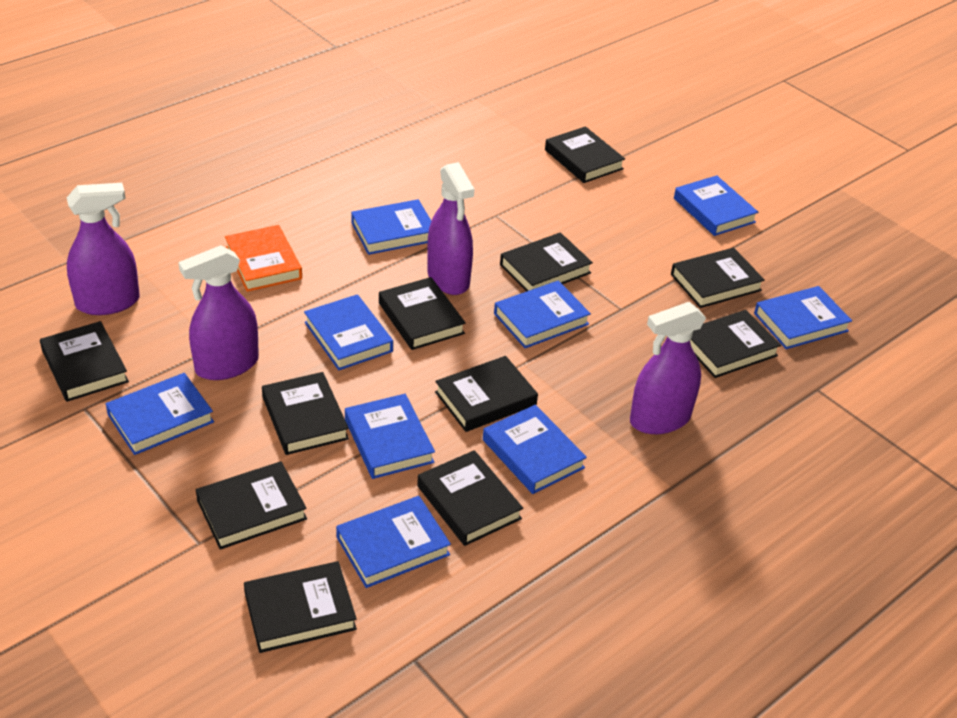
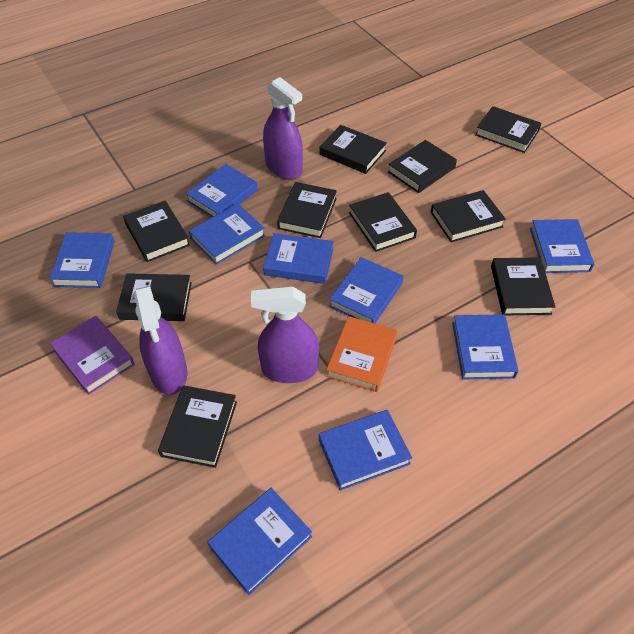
black book: 11 -> 10
purple book: 0 -> 1
purple spray bottle: 4 -> 3

